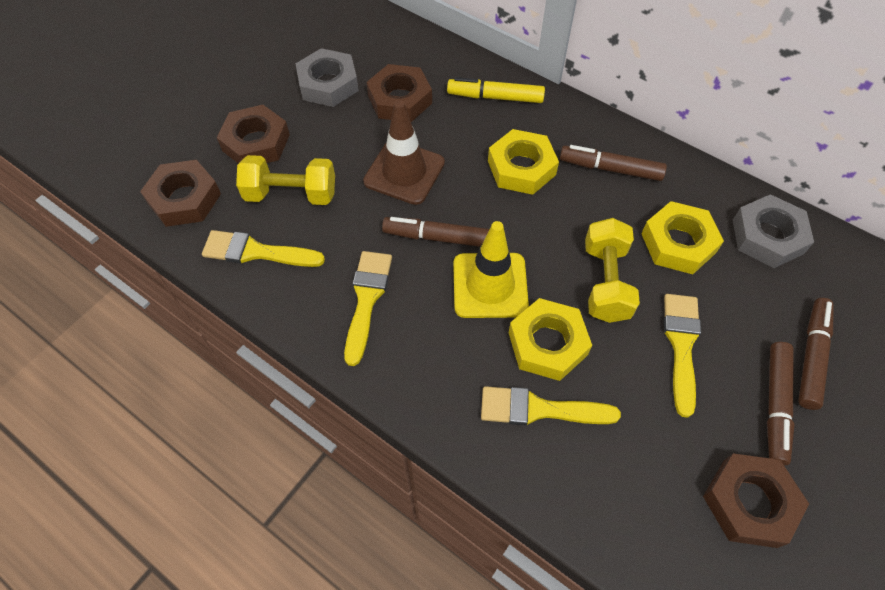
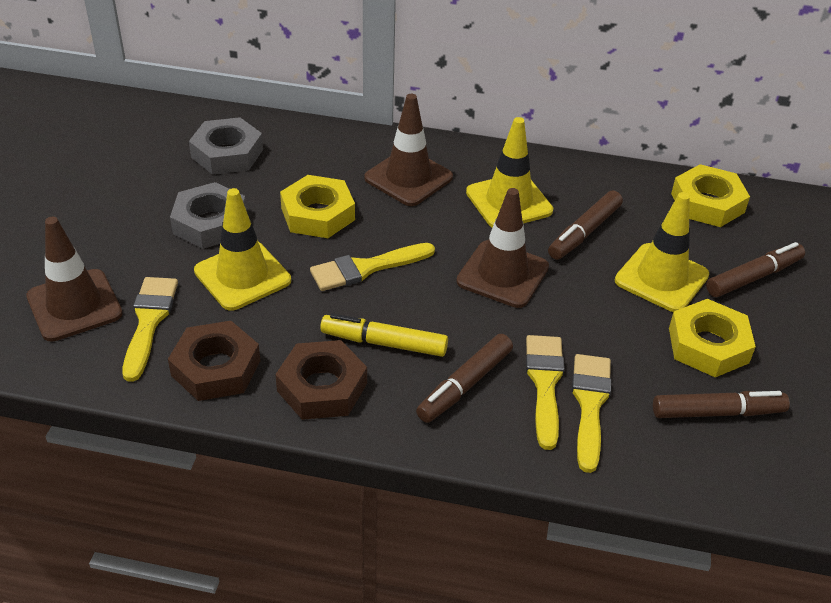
brown nut: 4 -> 2
brown traffic cone: 1 -> 3
yellow dumbbell: 2 -> 0
yellow traffic cone: 1 -> 3

